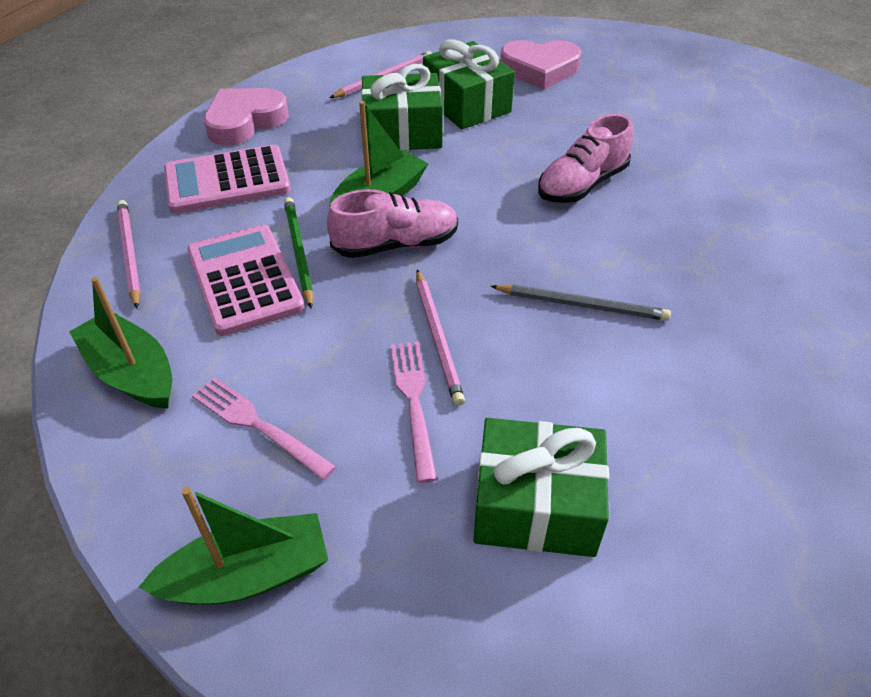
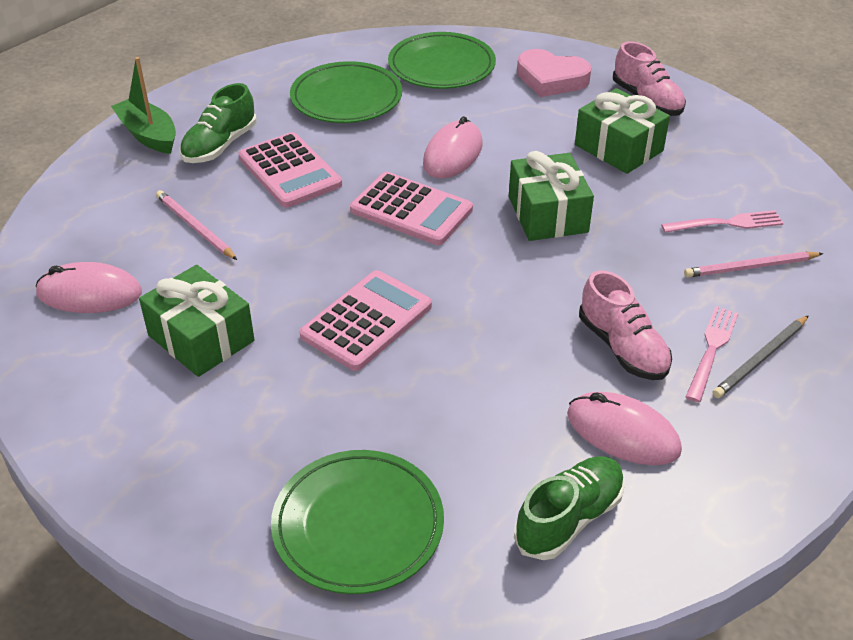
green boat: 3 -> 1
green pencil: 1 -> 0
green plate: 0 -> 3
green shoe: 0 -> 2
pink calculator: 2 -> 3
pink heart: 2 -> 1
pink mouse: 0 -> 3
pink pencil: 3 -> 2

